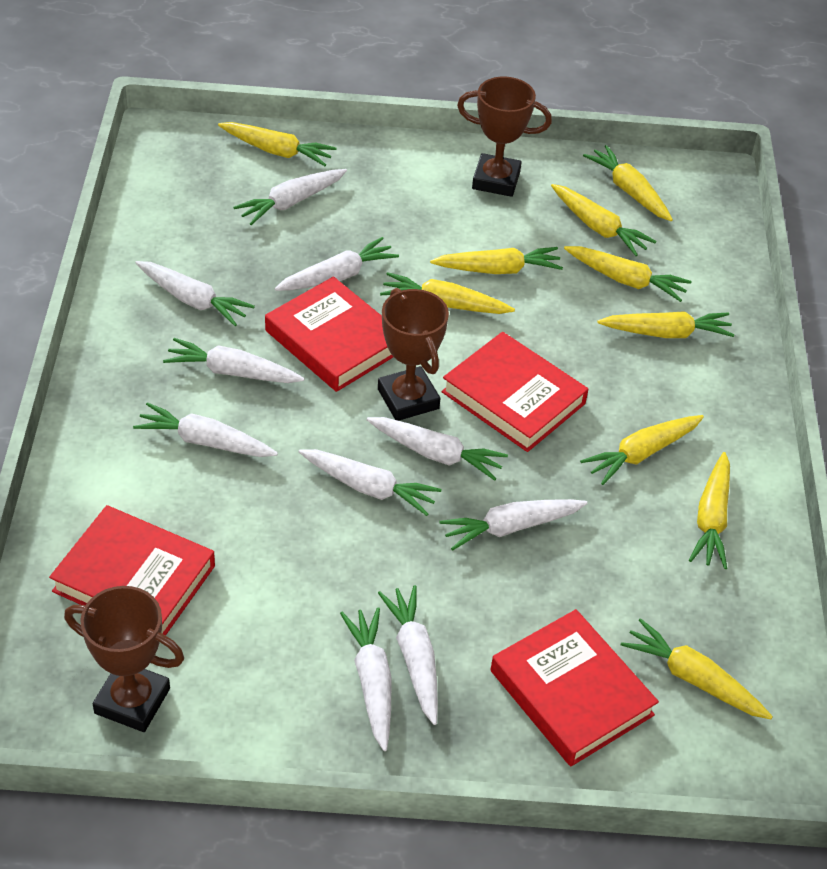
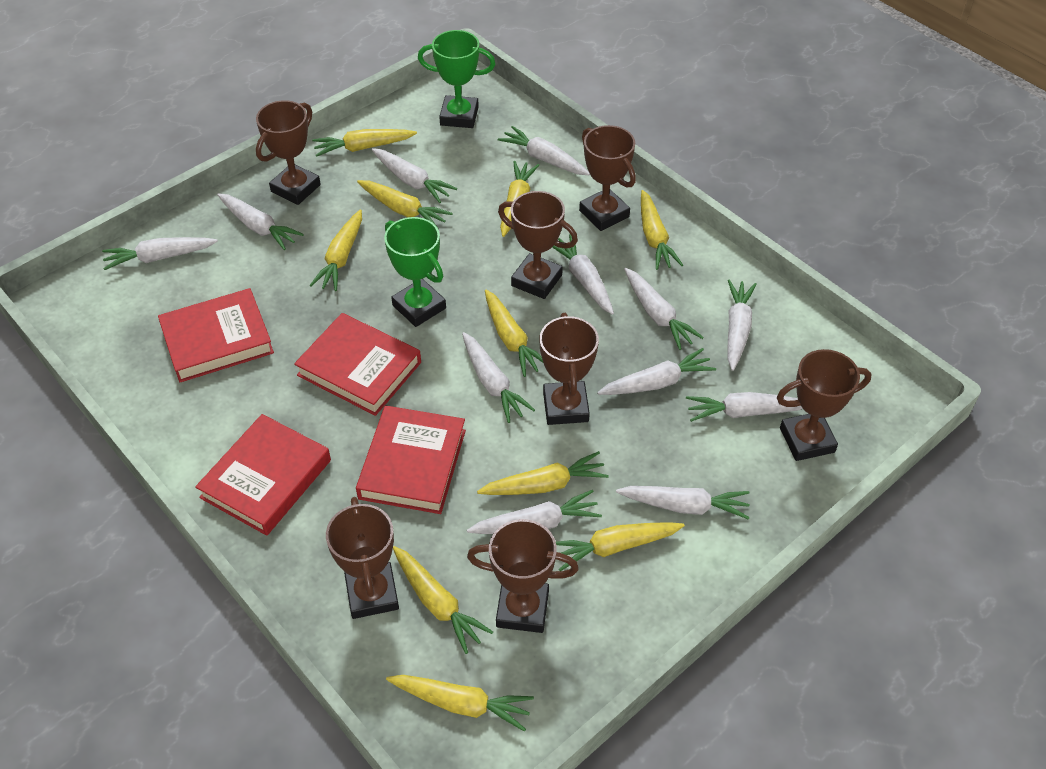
brown trophy: 3 -> 7
green trophy: 0 -> 2
white carrot: 10 -> 12

